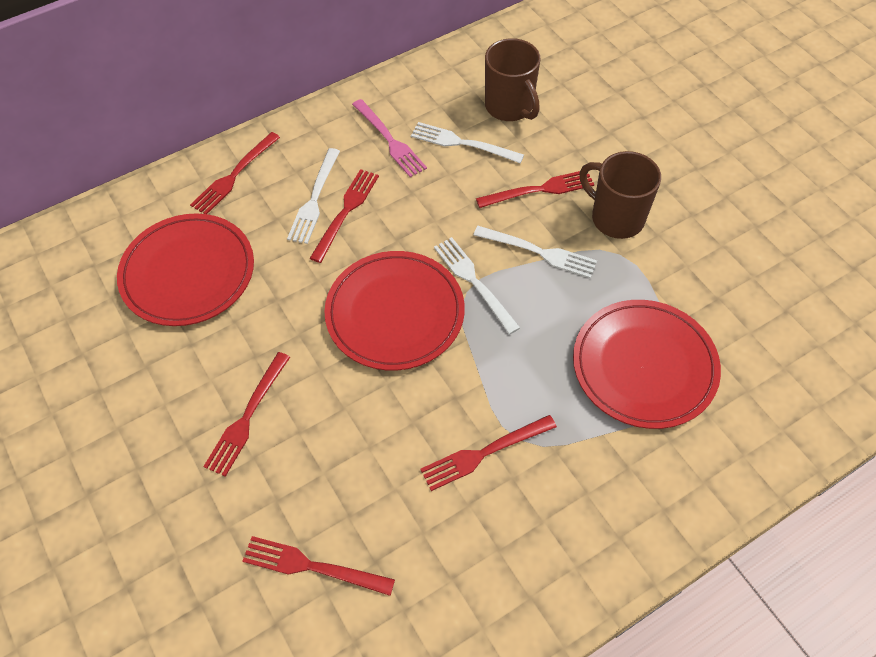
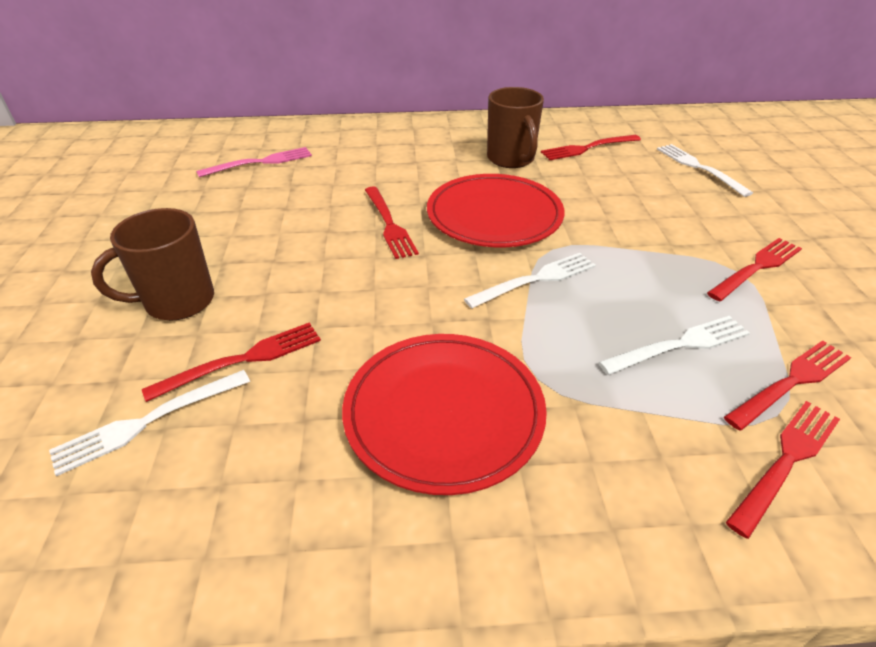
red plate: 3 -> 2

